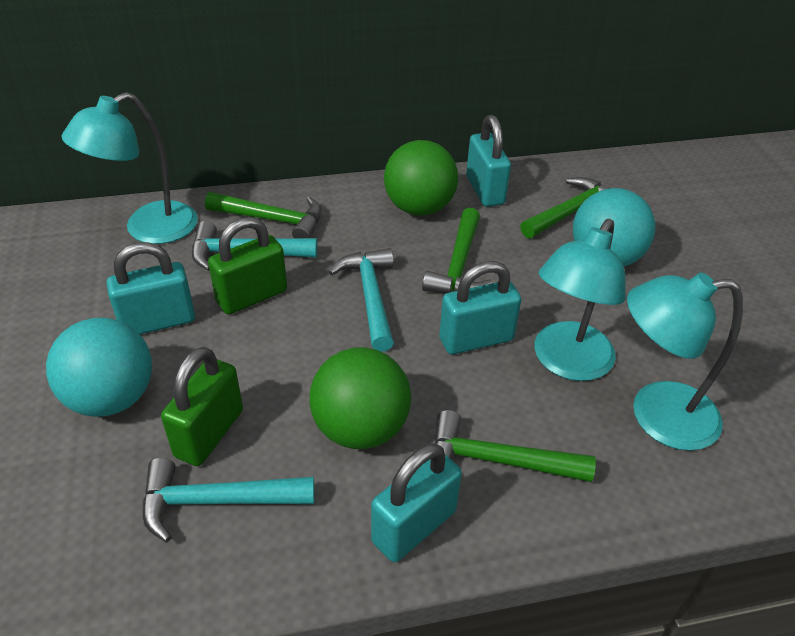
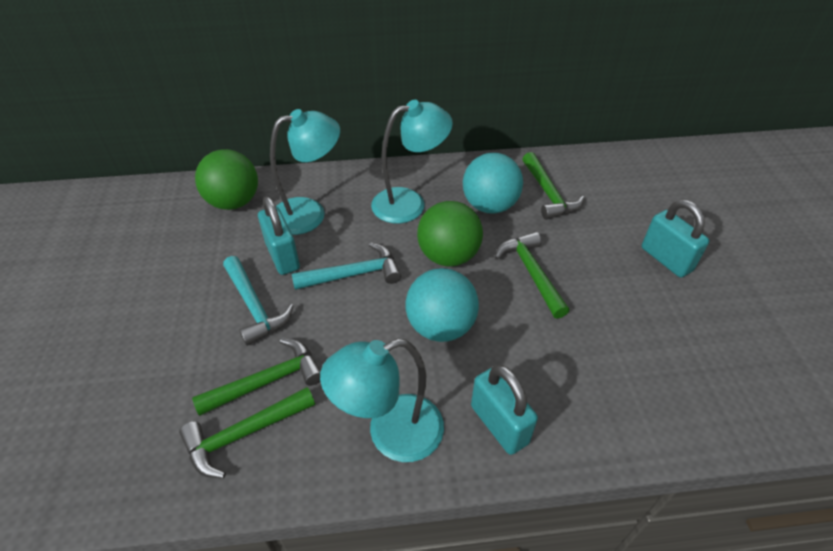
green padlock: 2 -> 0
turquoise hammer: 3 -> 2
turquoise padlock: 4 -> 3

